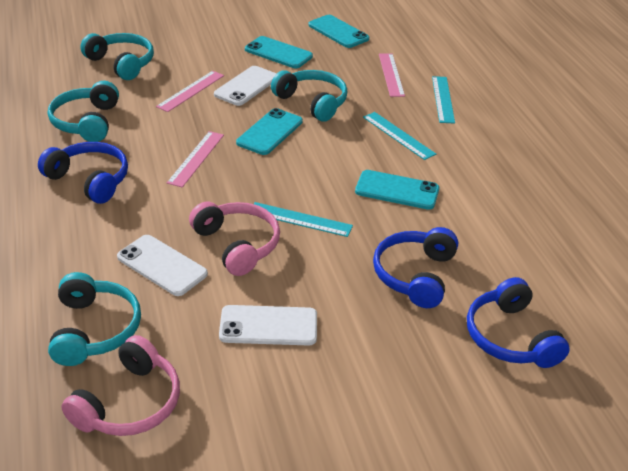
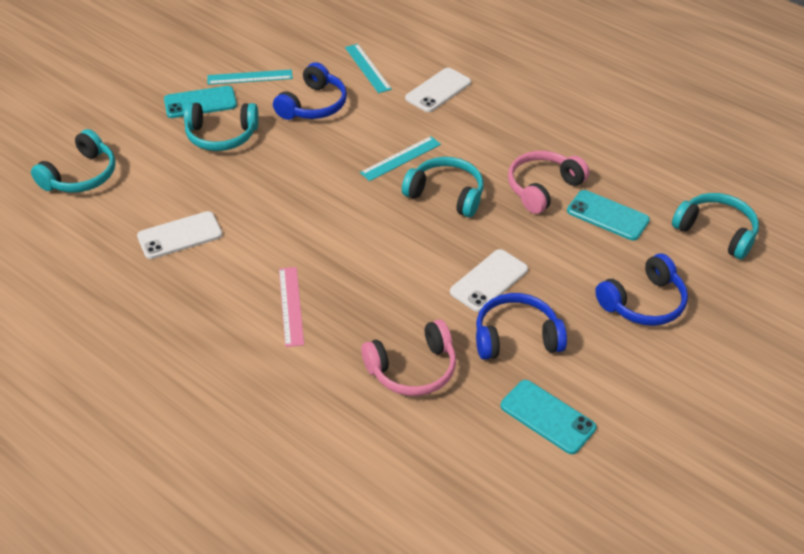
pink ruler: 3 -> 1
turquoise phone: 4 -> 3

